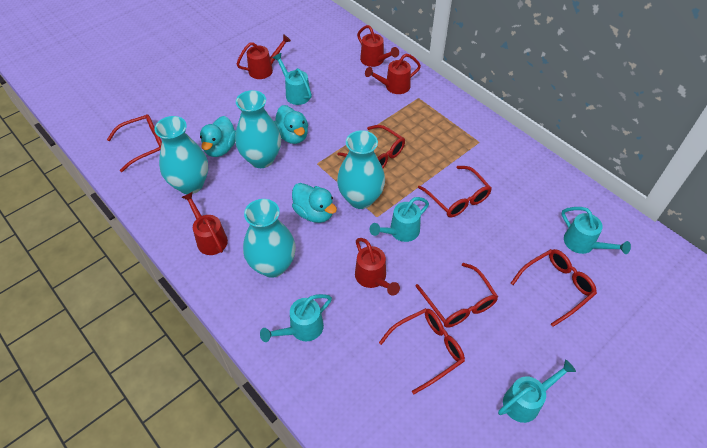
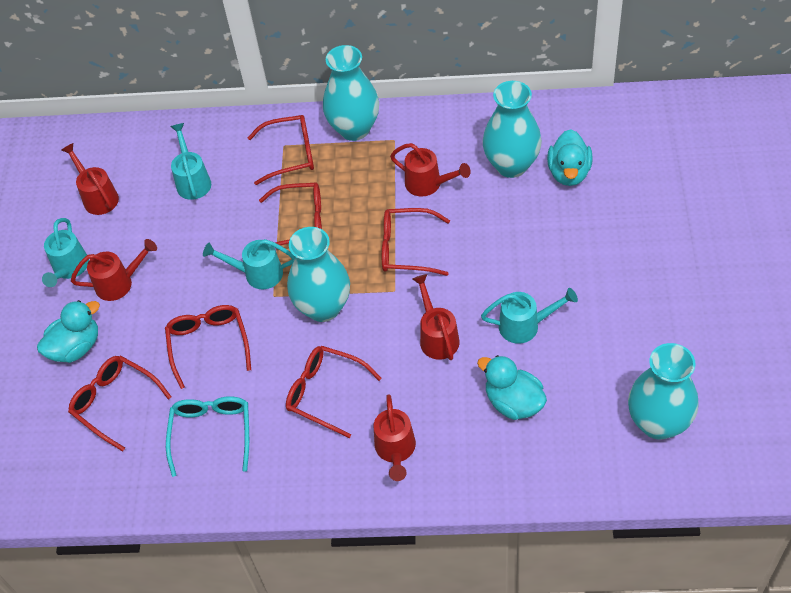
turquoise glasses: 0 -> 1
turquoise watering can: 5 -> 4

